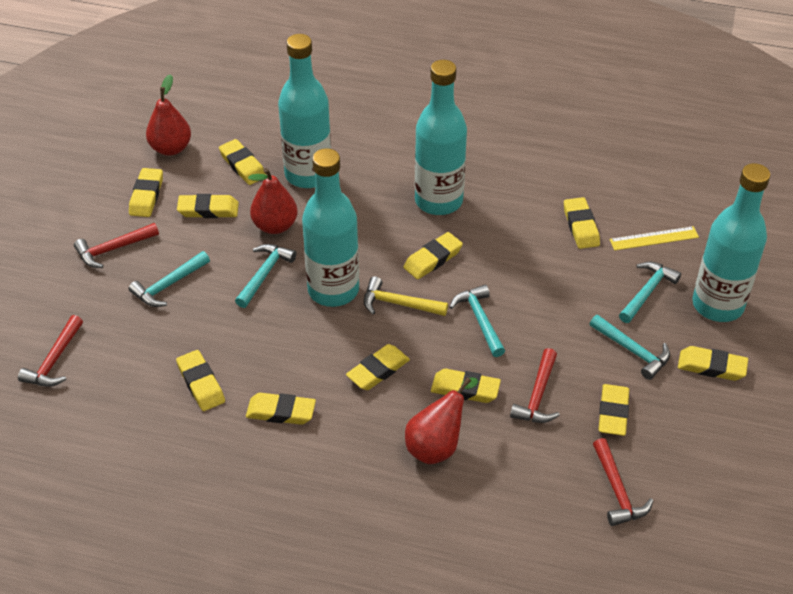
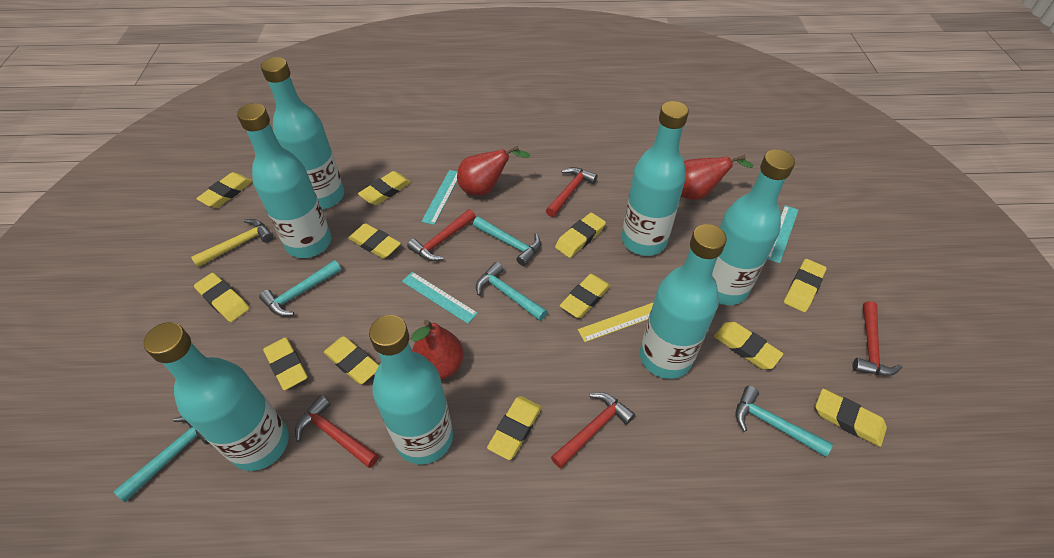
red hammer: 4 -> 5
turquoise bottle: 4 -> 7
turquoise ruler: 0 -> 3
yellow eraser: 11 -> 12

